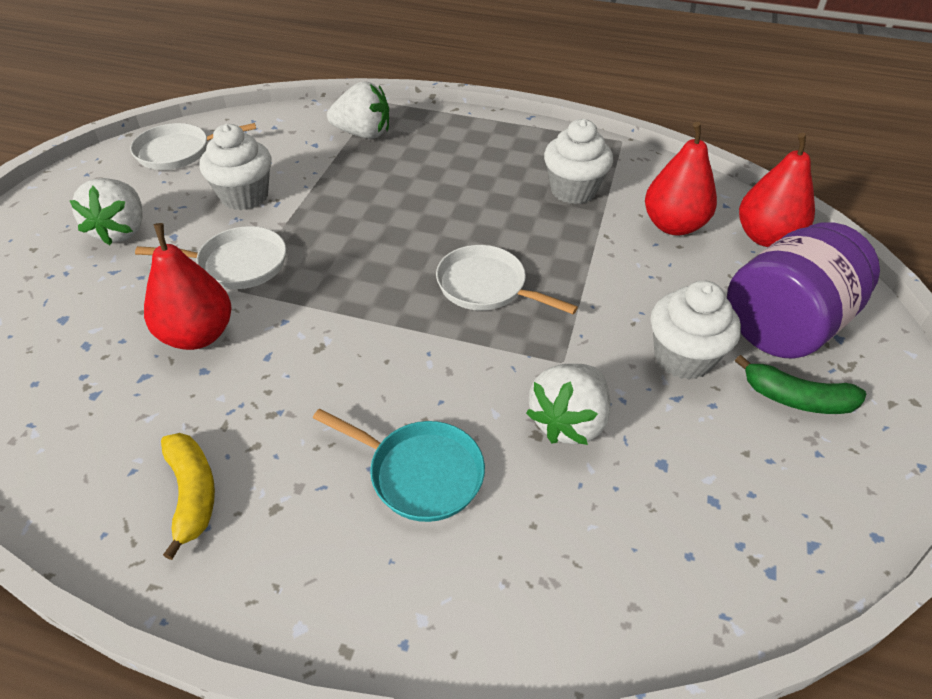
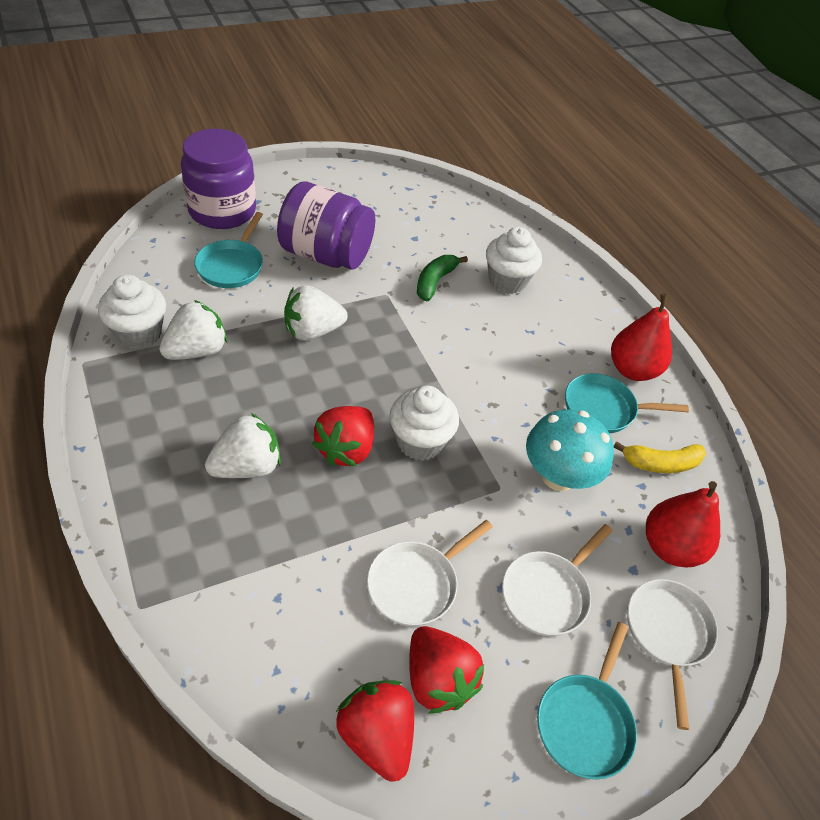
purple jar: 1 -> 2
red pear: 3 -> 2
red strawberry: 0 -> 3
turquoise mushroom: 0 -> 1
turquoise pan: 1 -> 3

